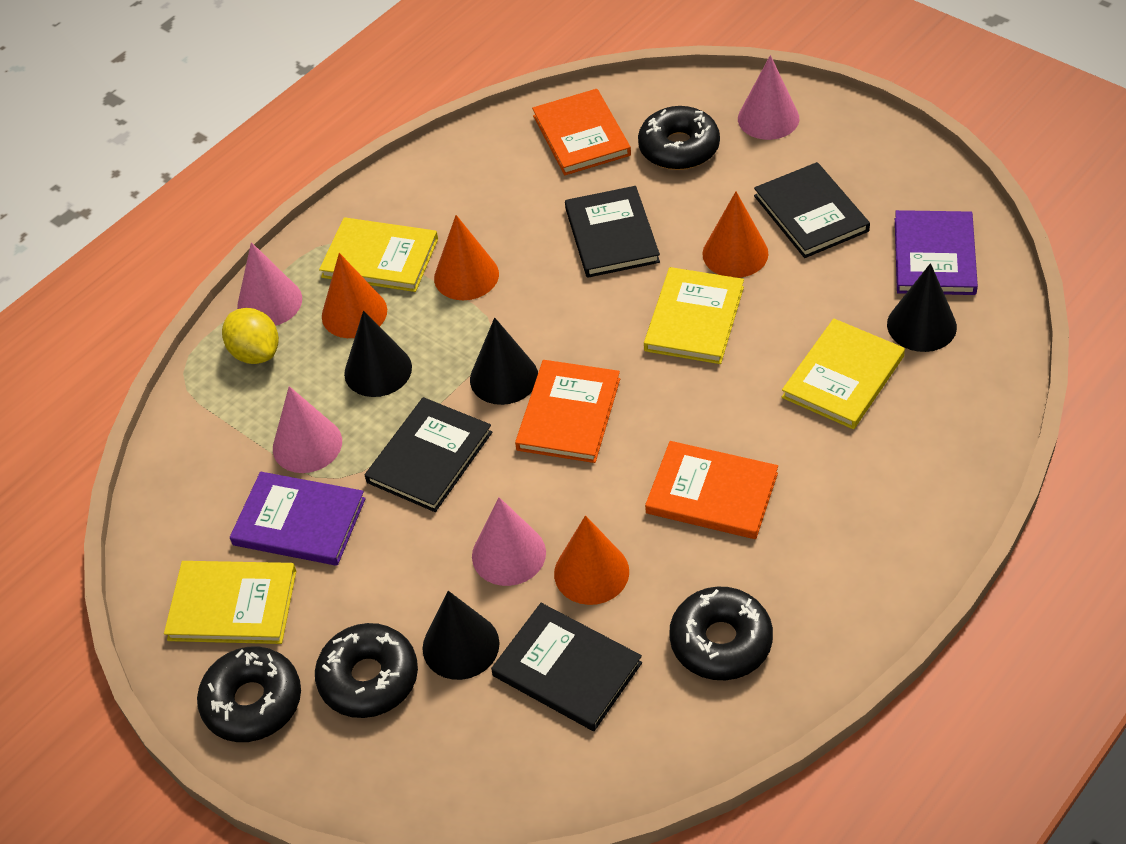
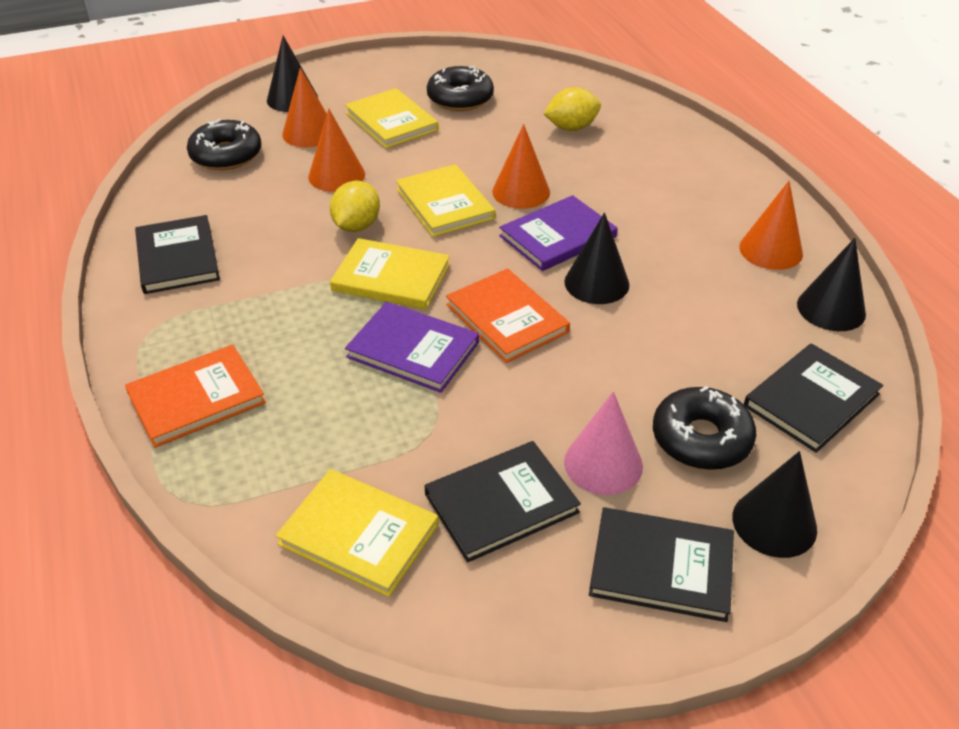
black donut: 4 -> 3
orange book: 3 -> 2
pink cone: 4 -> 1
yellow lemon: 1 -> 2

